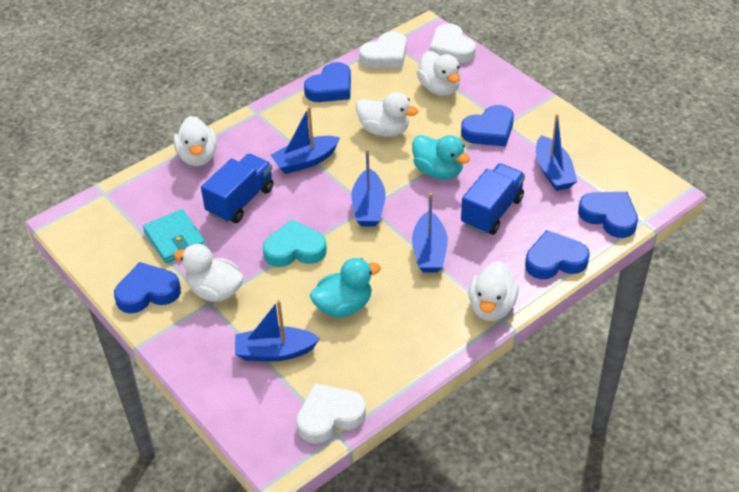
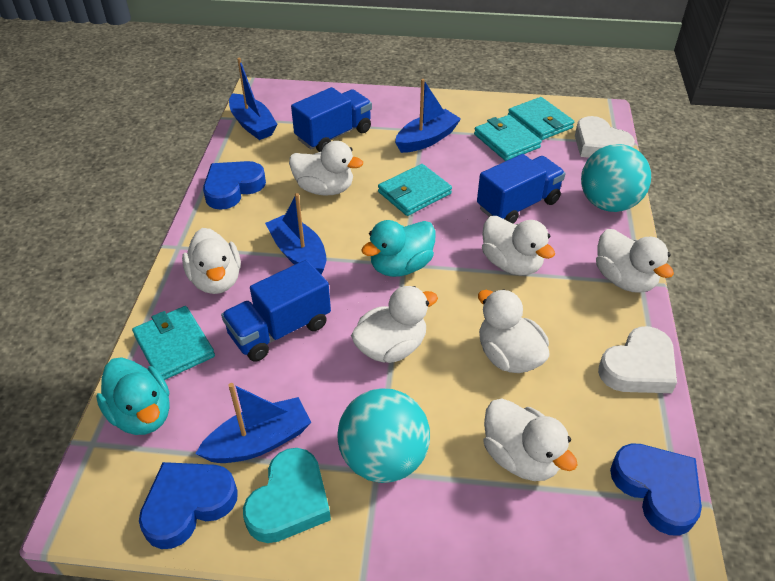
blue boat: 5 -> 4
blue heart: 5 -> 3
blue truck: 2 -> 3
turquoise ball: 0 -> 2
turquoise wallet: 1 -> 4
white duck: 5 -> 7
white heart: 3 -> 2

